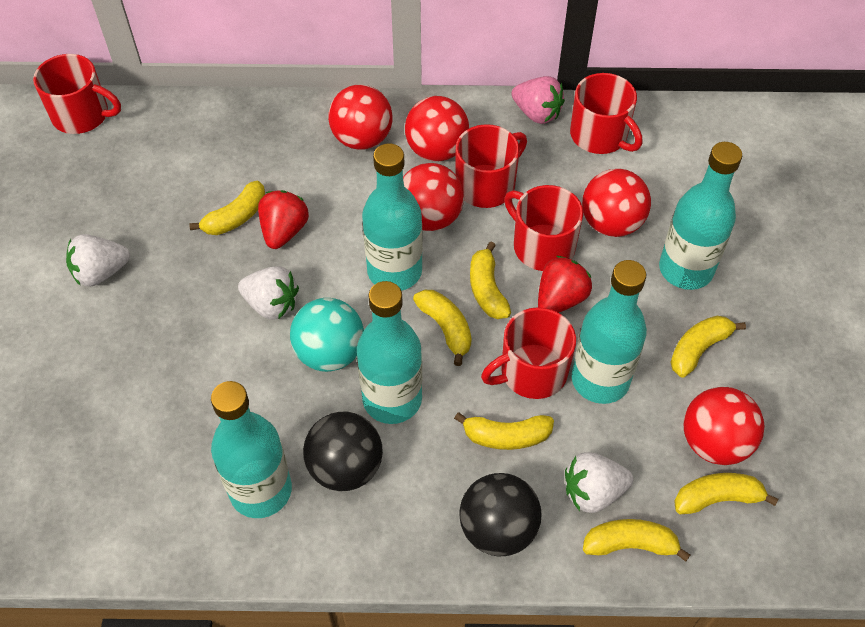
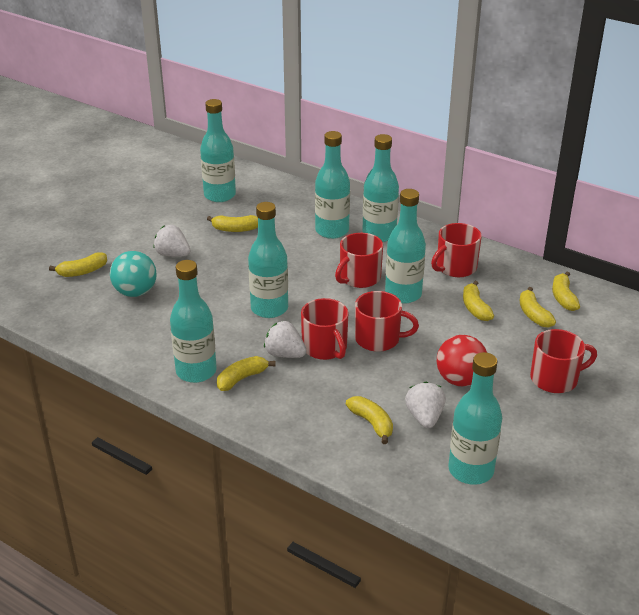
black ball: 2 -> 0
pink strawberry: 1 -> 0
red ball: 5 -> 1
red strawberry: 2 -> 0
turquoise bottle: 5 -> 7

